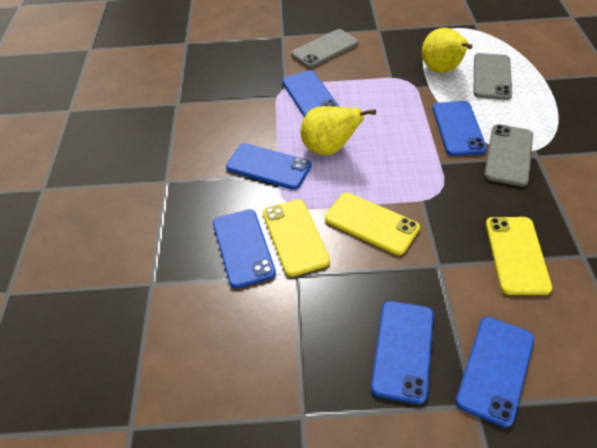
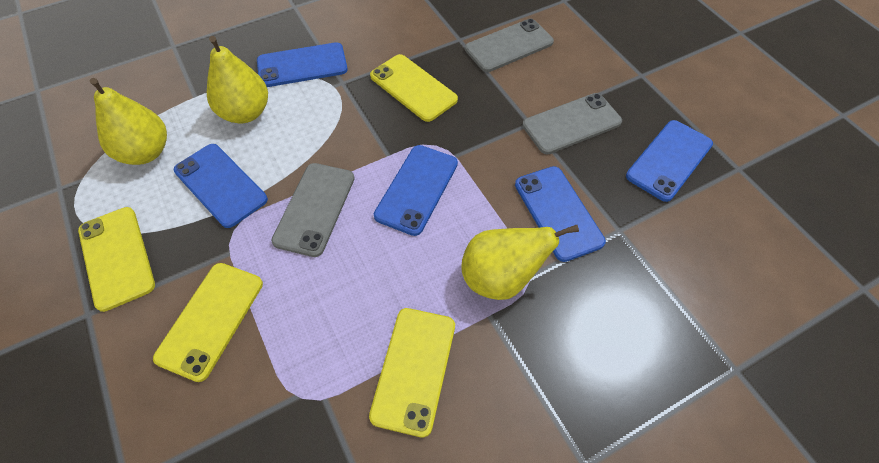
blue phone: 6 -> 5
yellow pear: 2 -> 3
yellow phone: 3 -> 4

